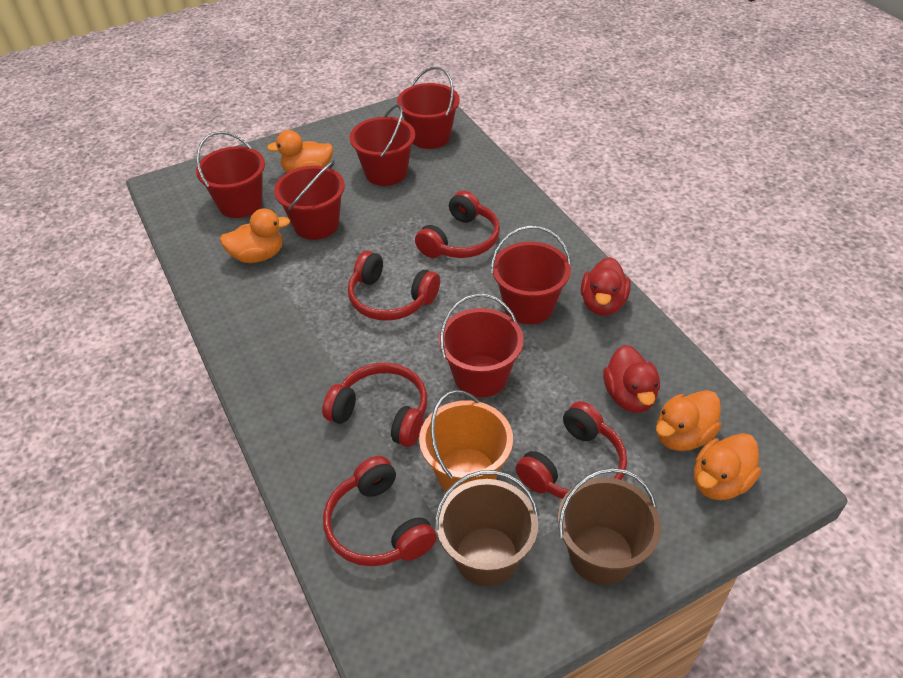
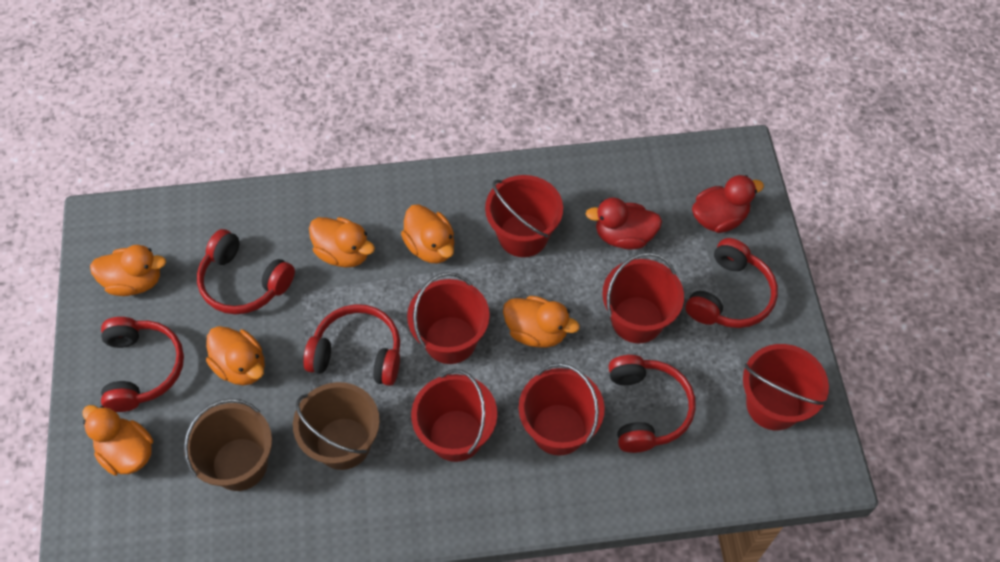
orange bucket: 1 -> 0
orange duck: 4 -> 6

